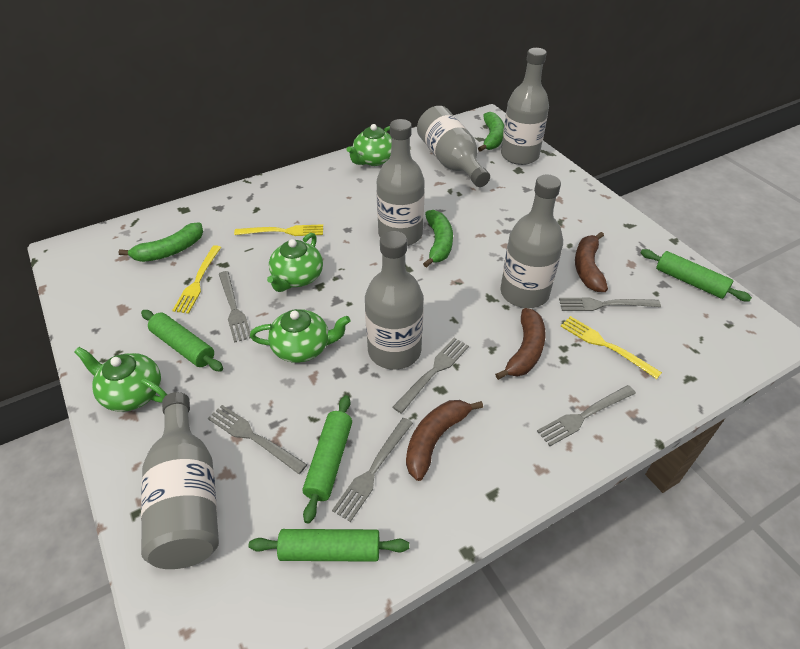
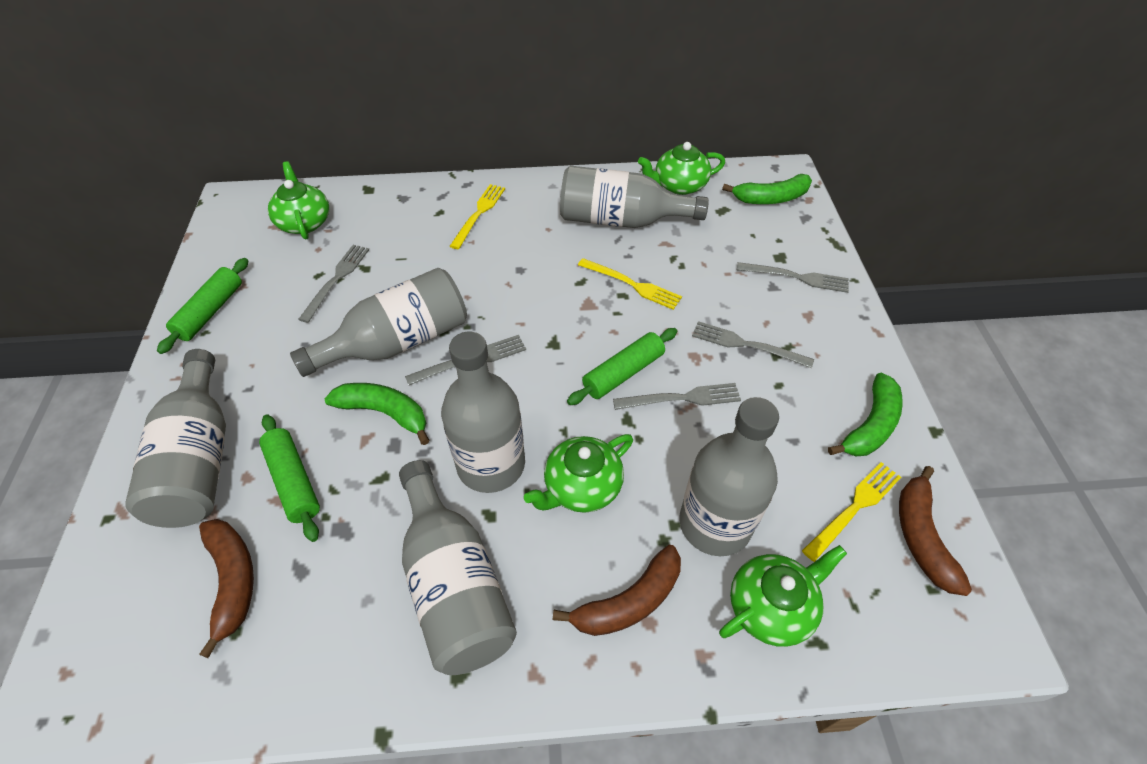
green rolling pin: 4 -> 3
grey fork: 6 -> 5

